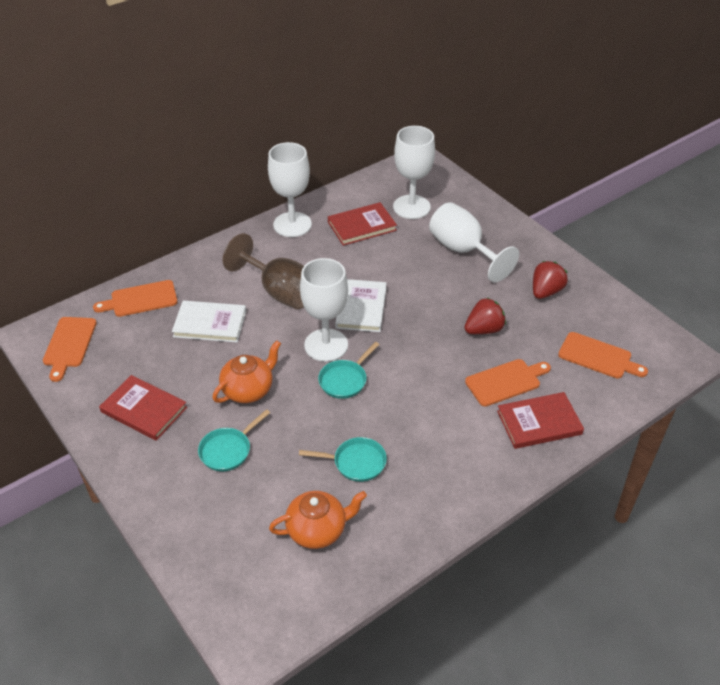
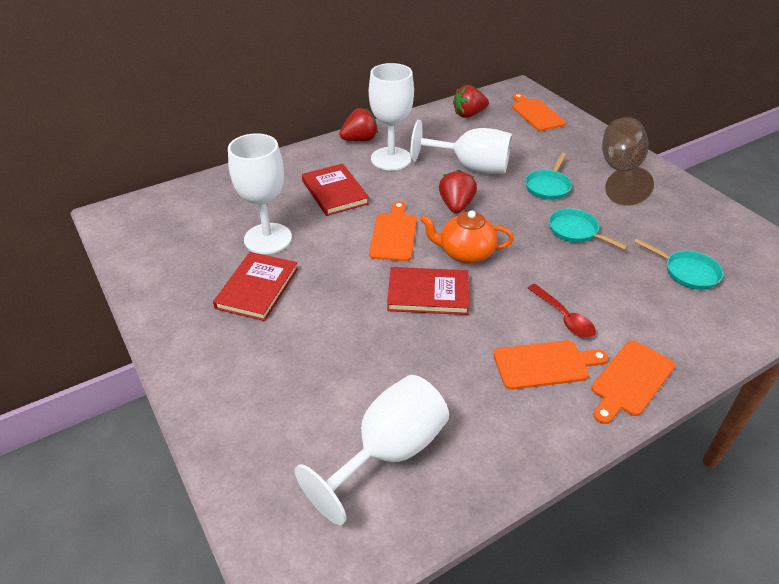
orange teapot: 2 -> 1
red spoon: 0 -> 1
red strawberry: 2 -> 3
white book: 2 -> 0

